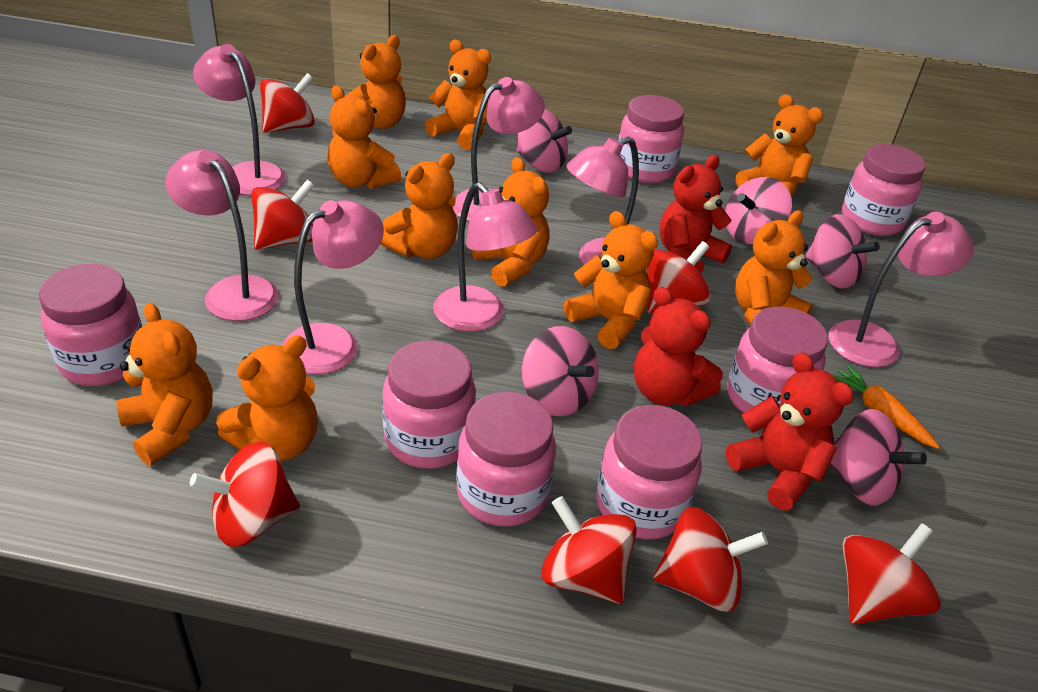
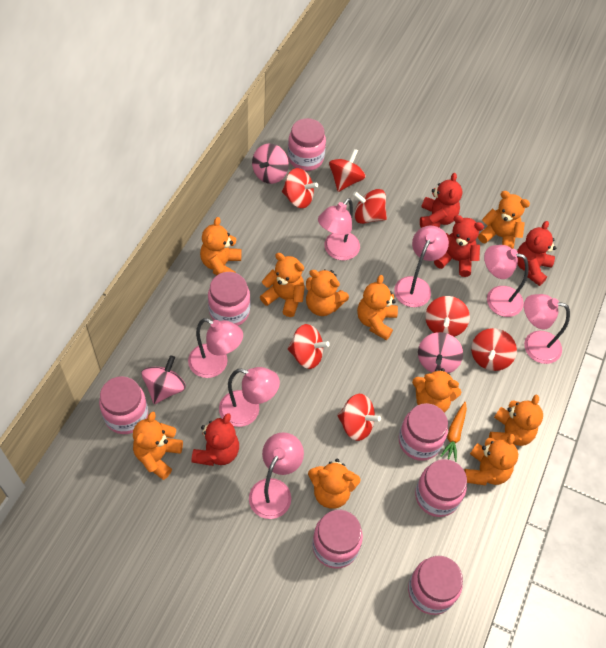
pink spinning top: 5 -> 3
red teddy bear: 3 -> 4

